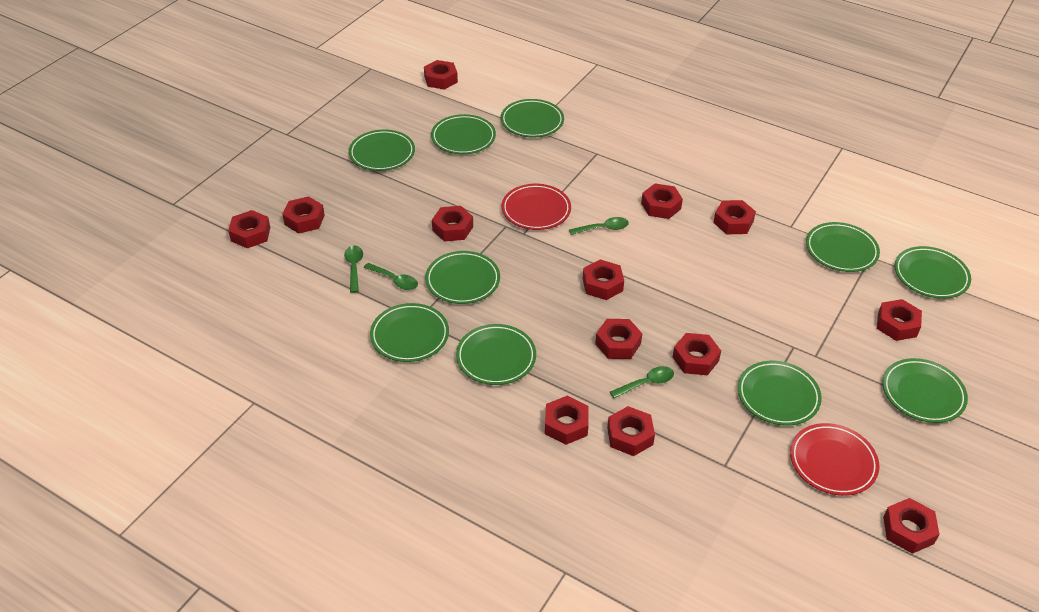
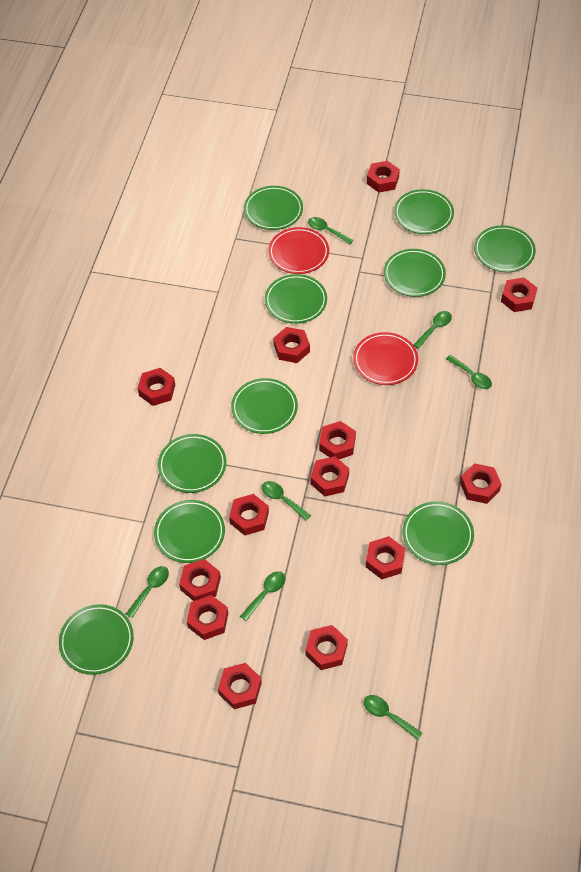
green spoon: 4 -> 7

